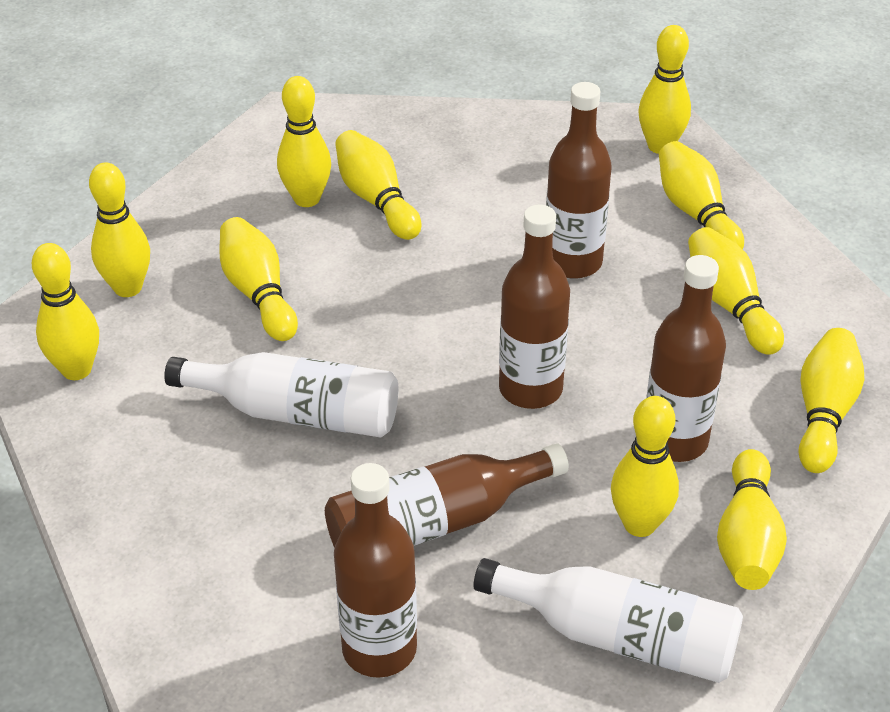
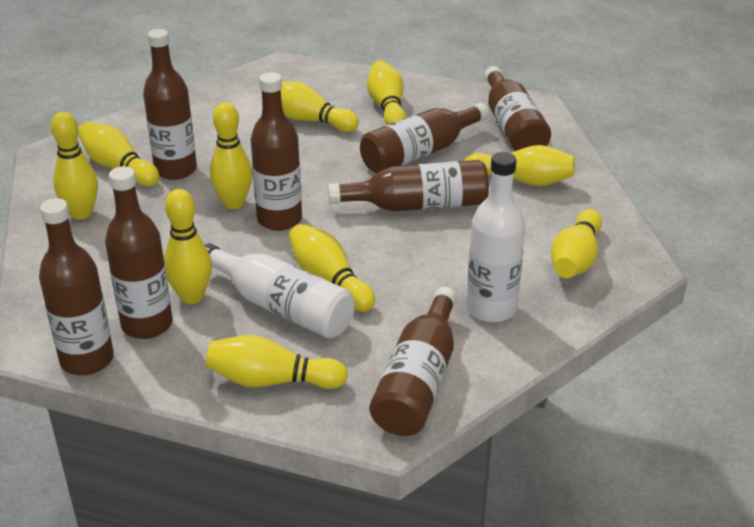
brown bottle: 5 -> 8
yellow bowling pin: 11 -> 10

